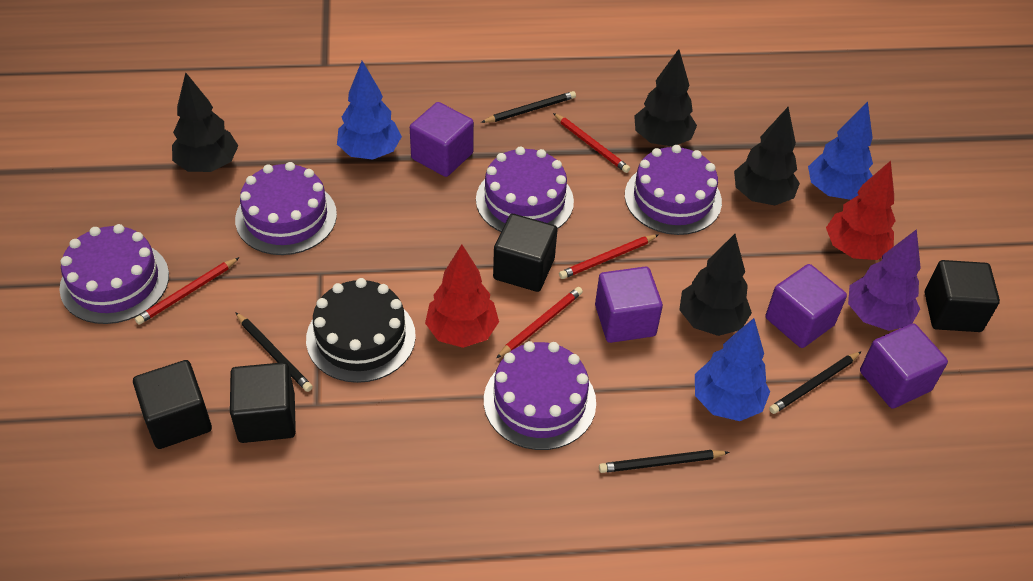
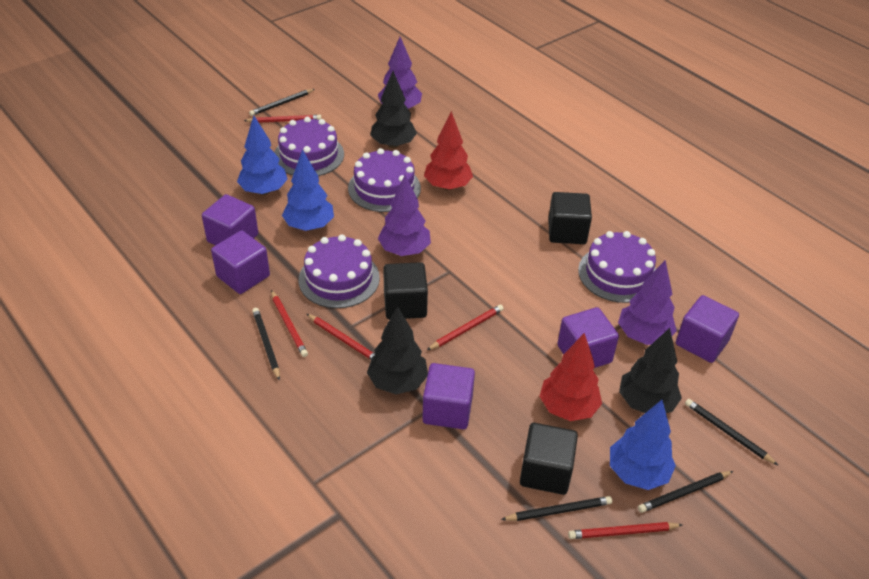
black cake: 1 -> 0
black cube: 4 -> 3
black pencil: 4 -> 5
black tree: 4 -> 3
purple cake: 5 -> 4
purple cube: 4 -> 5
purple tree: 1 -> 3
red pencil: 4 -> 5

